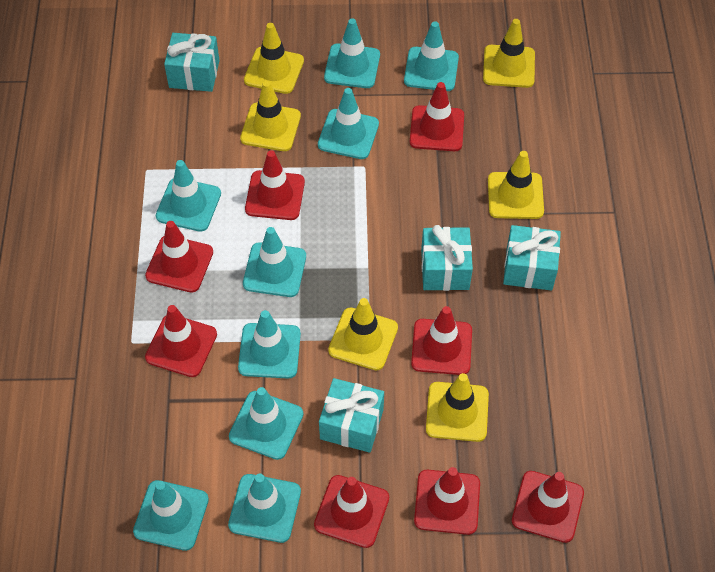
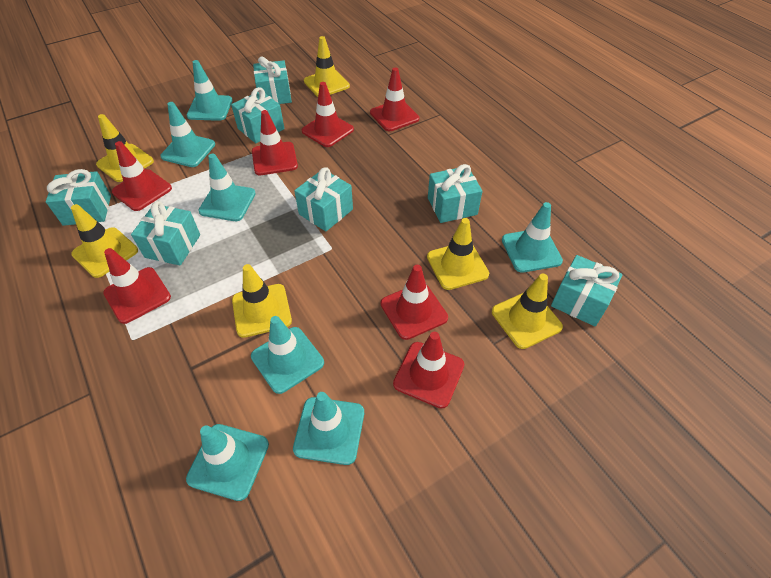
red traffic cone: 8 -> 7
turquoise gift: 4 -> 7
turquoise traffic cone: 9 -> 7

